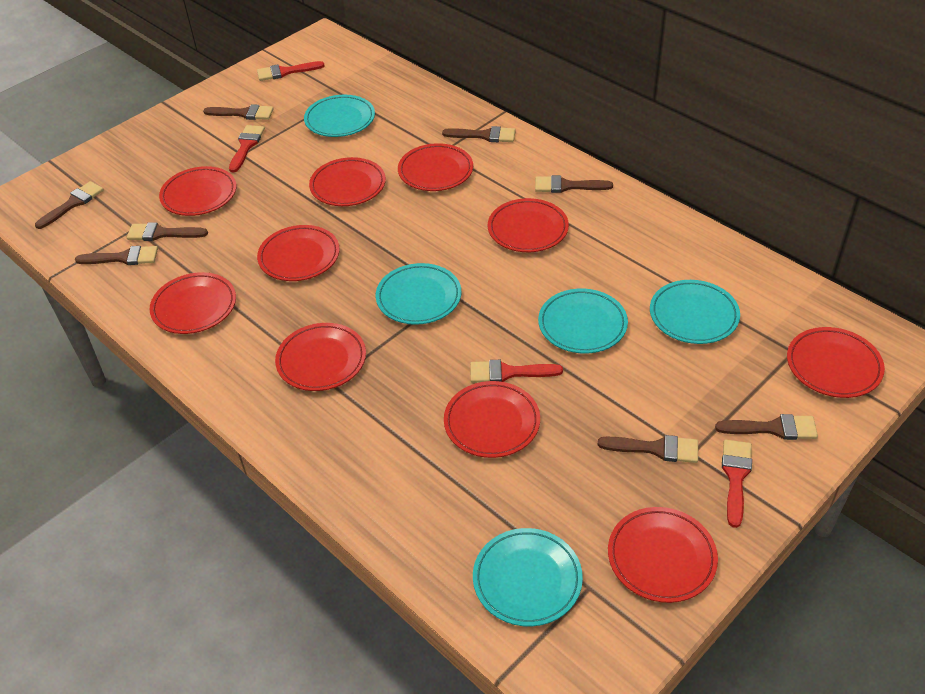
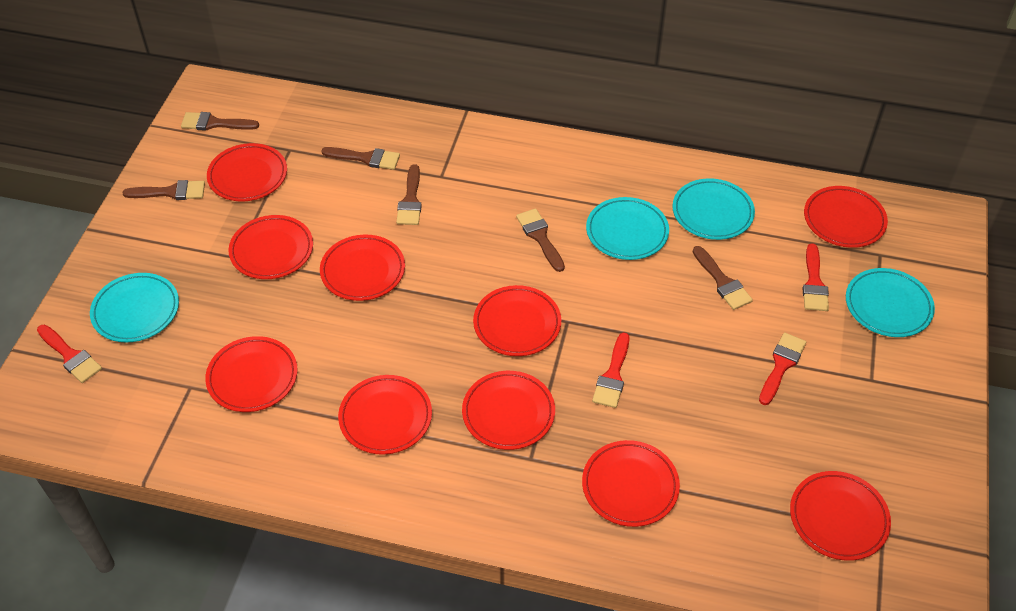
brown brush: 8 -> 6
turquoise plate: 5 -> 4

